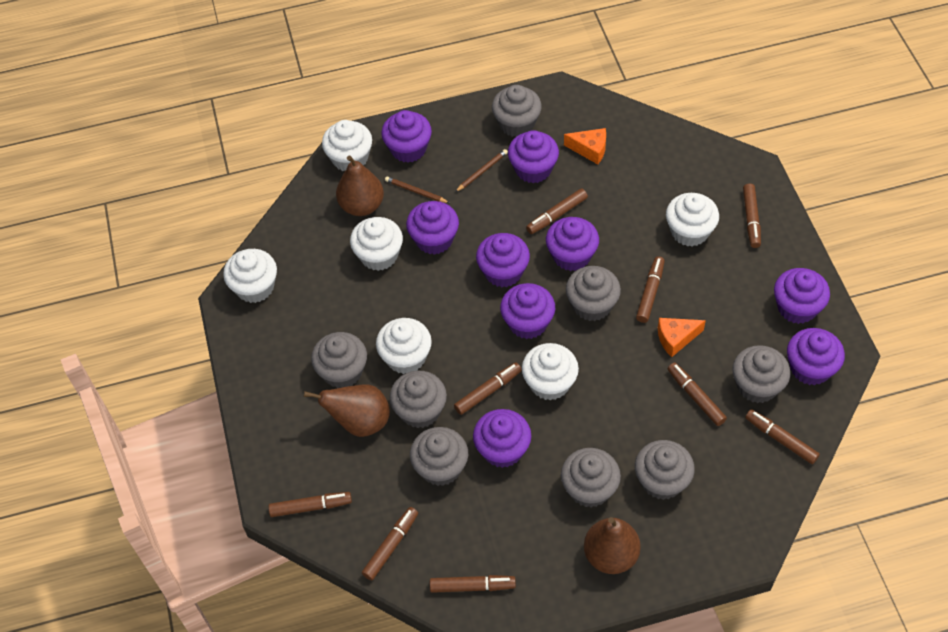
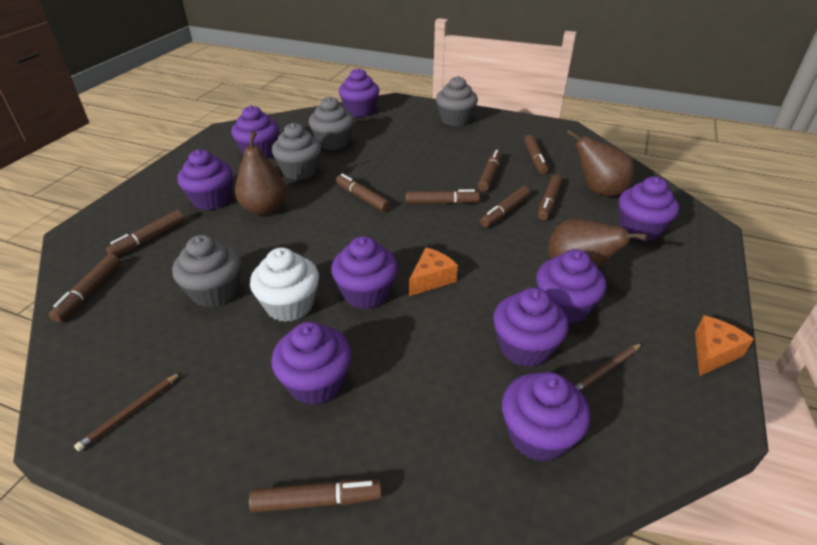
grey cupcake: 8 -> 4
white cupcake: 6 -> 1

